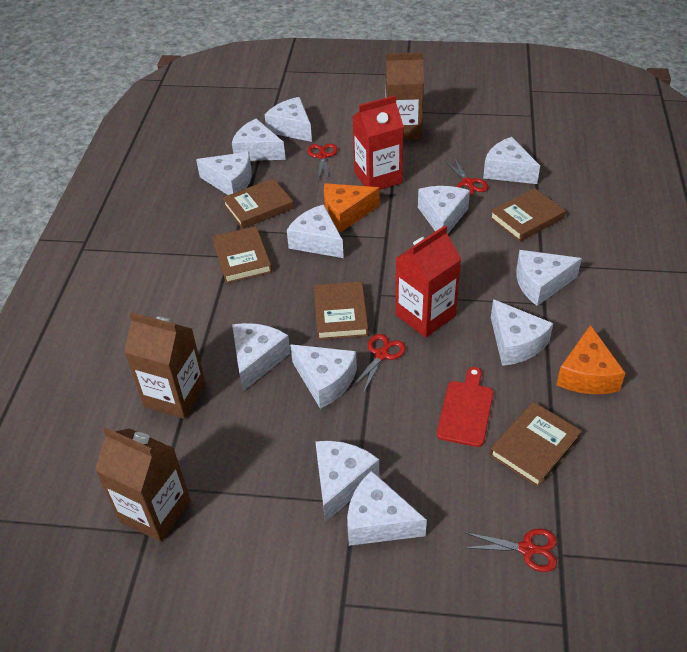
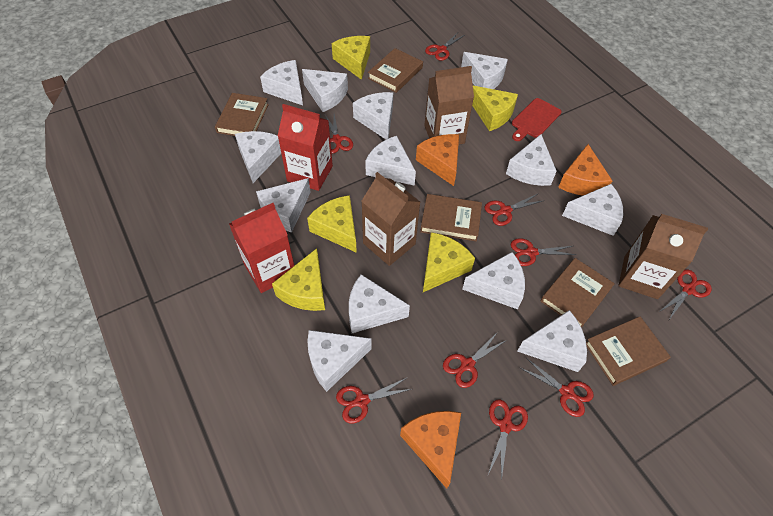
orange cheese: 2 -> 3
red scissors: 4 -> 9
white cheese: 12 -> 13
yellow cheese: 0 -> 5

